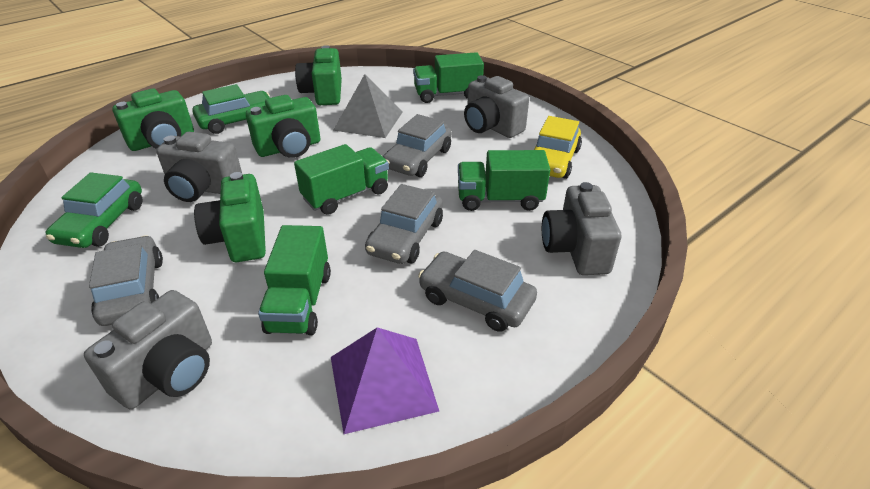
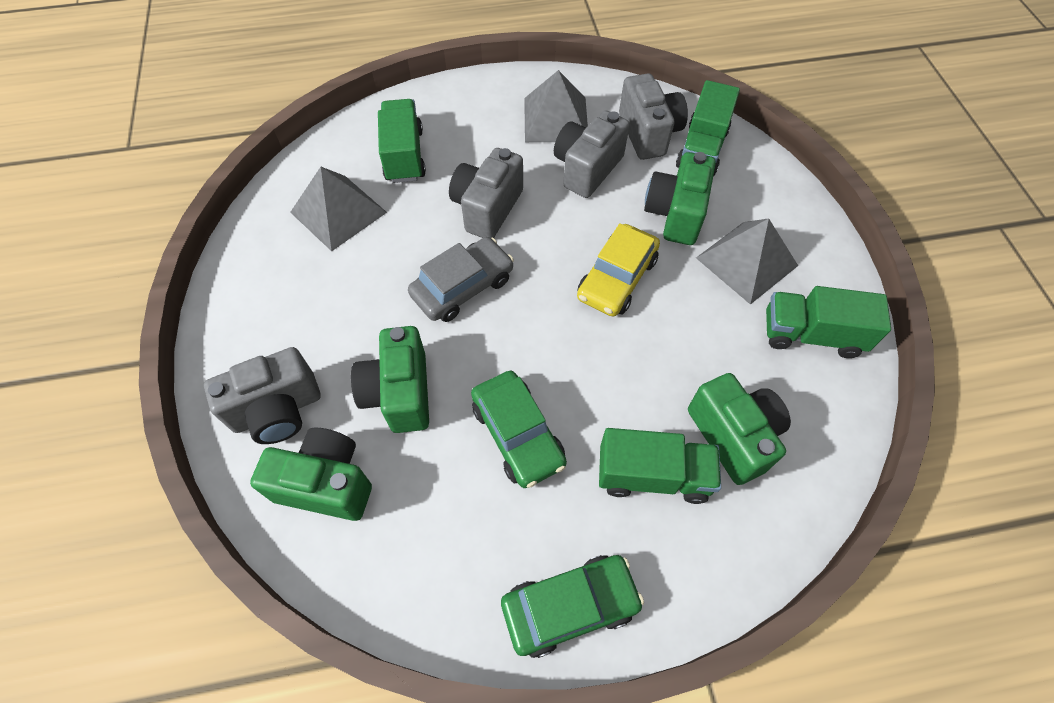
grey car: 4 -> 1
grey pyramid: 1 -> 3
purple pyramid: 1 -> 0

